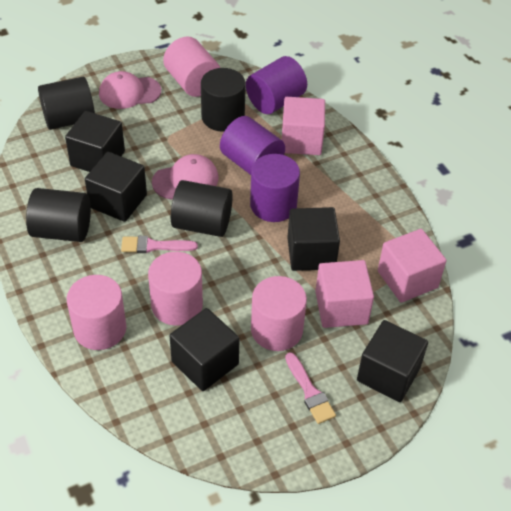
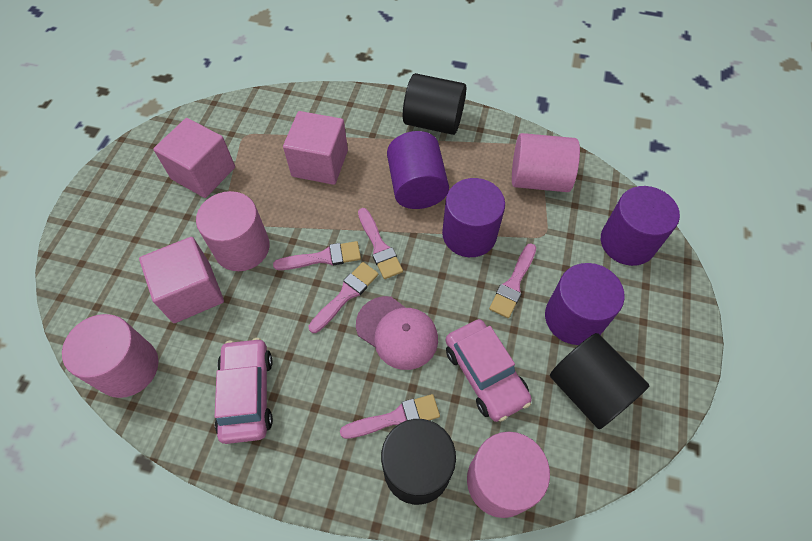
black cube: 5 -> 0
black cylinder: 4 -> 3
pink brush: 2 -> 5
pink cap: 2 -> 1
pink car: 0 -> 2
purple cylinder: 3 -> 4

